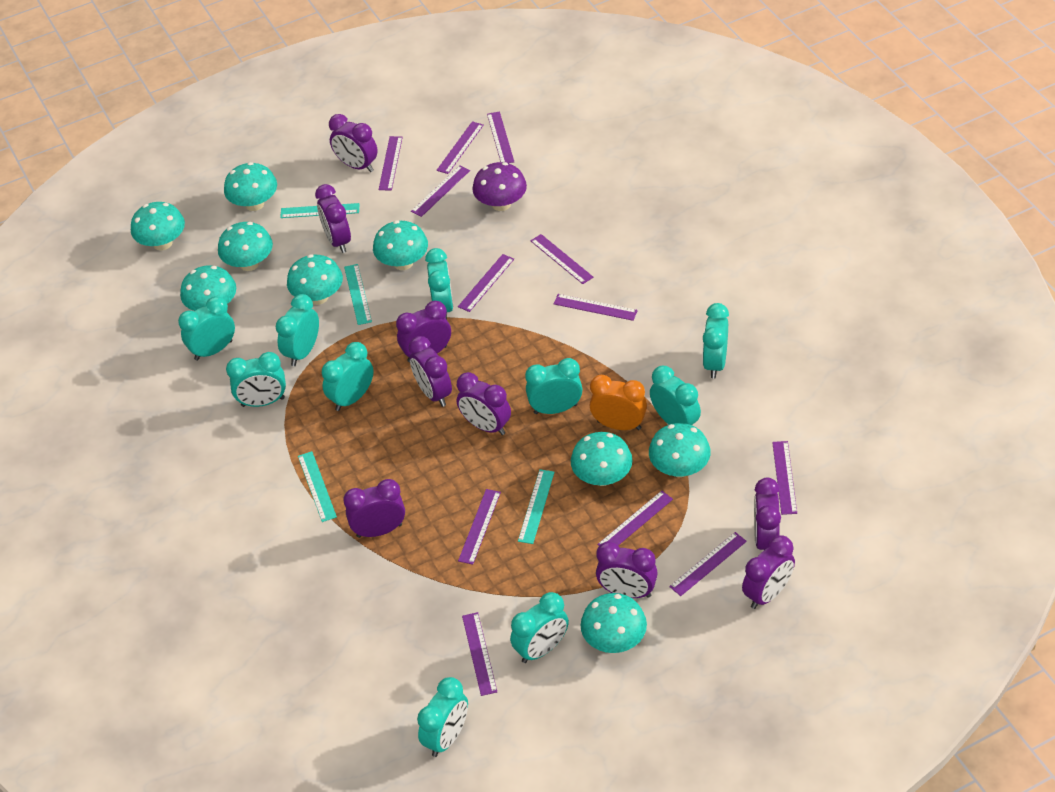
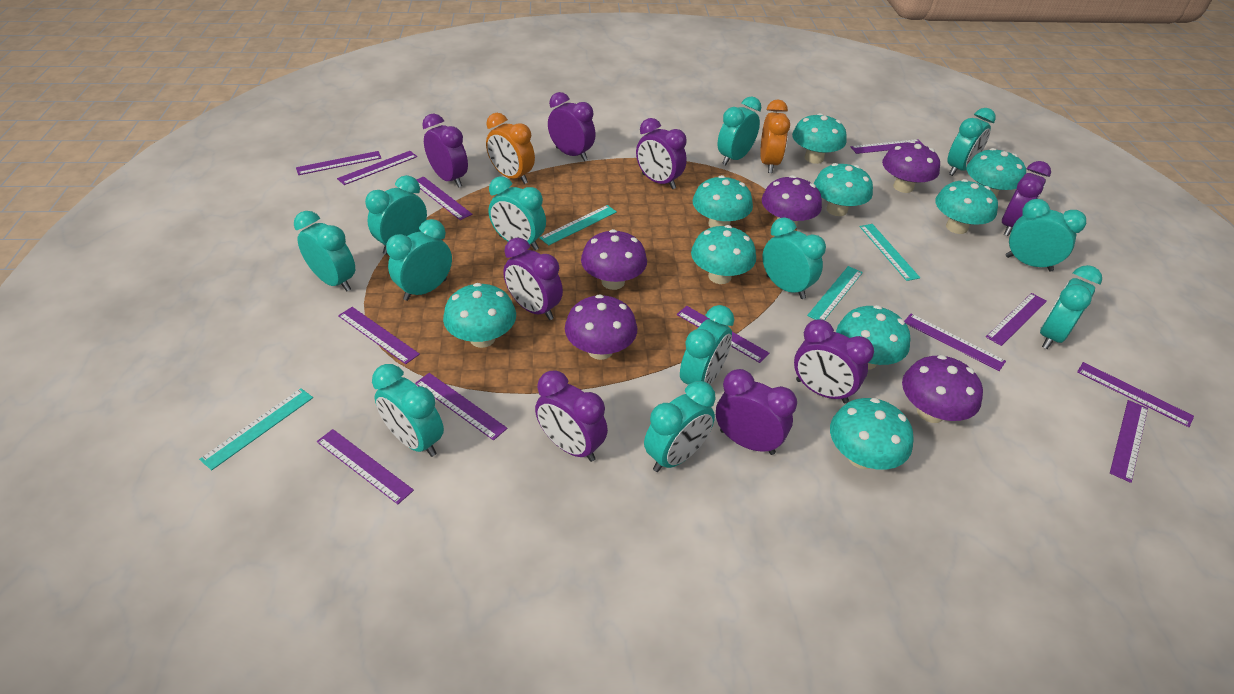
orange clock: 1 -> 2
purple clock: 9 -> 8
purple mushroom: 1 -> 5
turquoise clock: 10 -> 12

